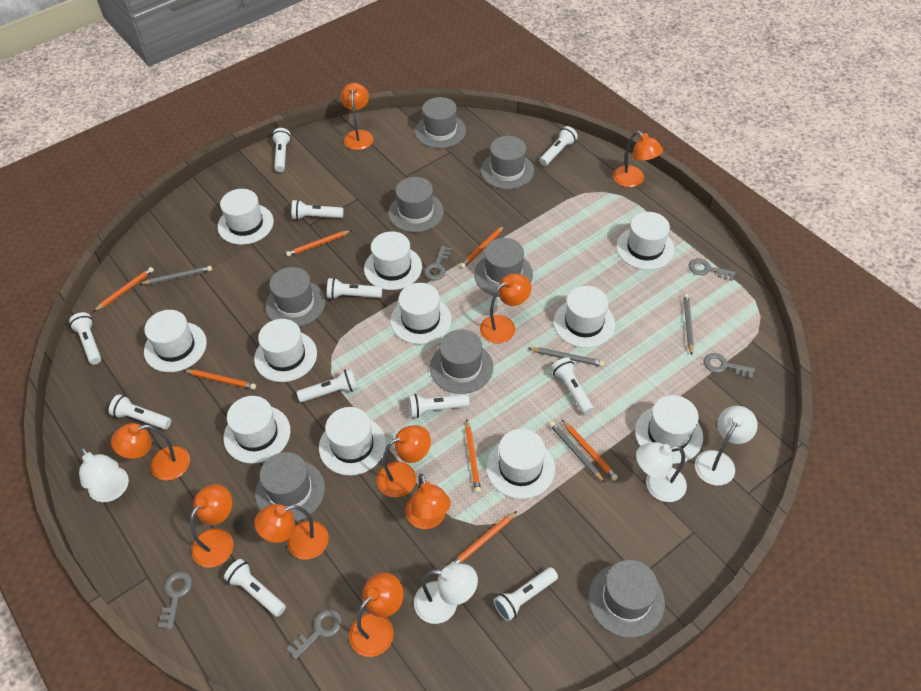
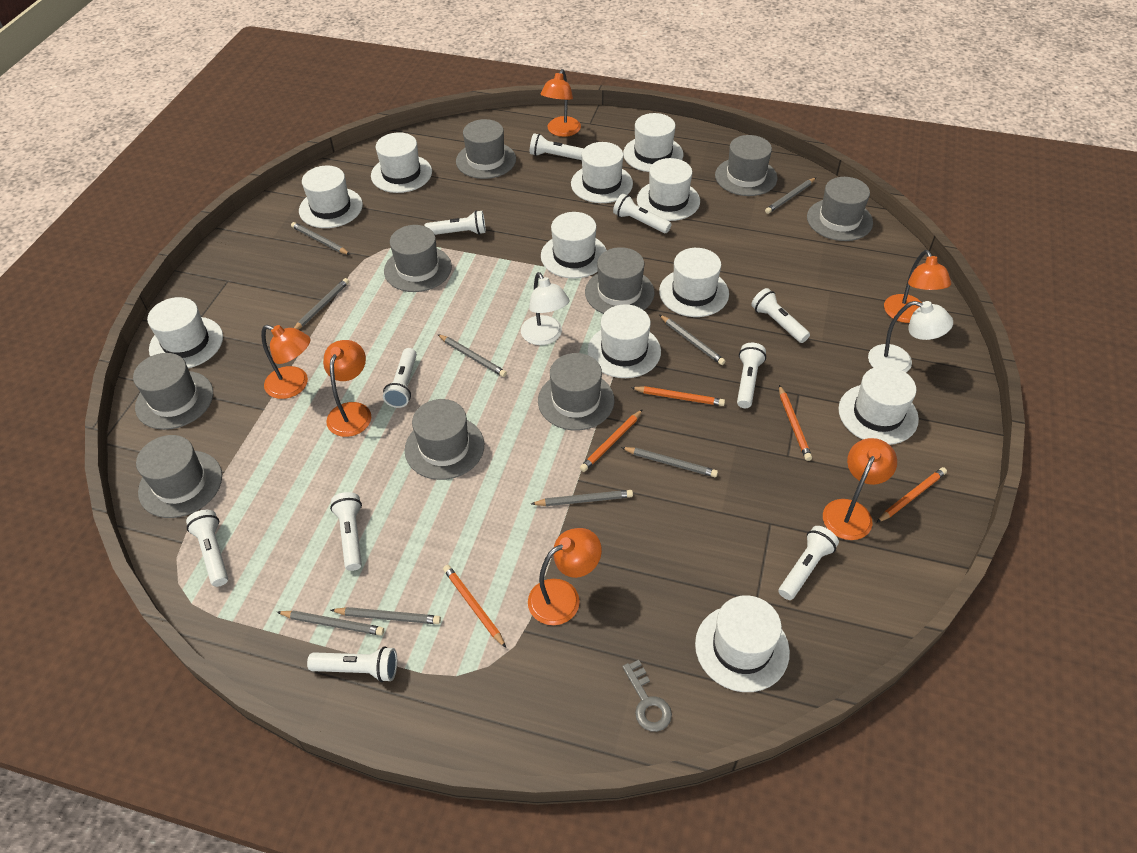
grey hat: 8 -> 9
grey key: 5 -> 1
grey pencil: 4 -> 9
orange lamp: 9 -> 6
orange pencil: 7 -> 5
white flashlight: 11 -> 10
white lamp: 4 -> 2

